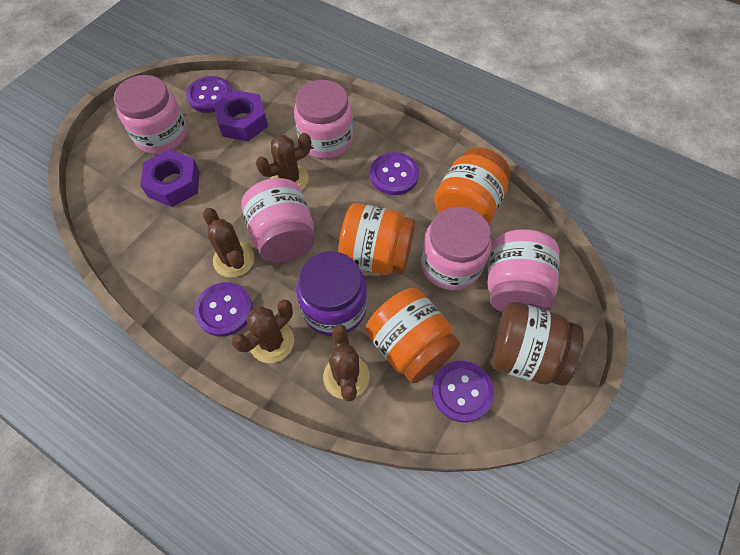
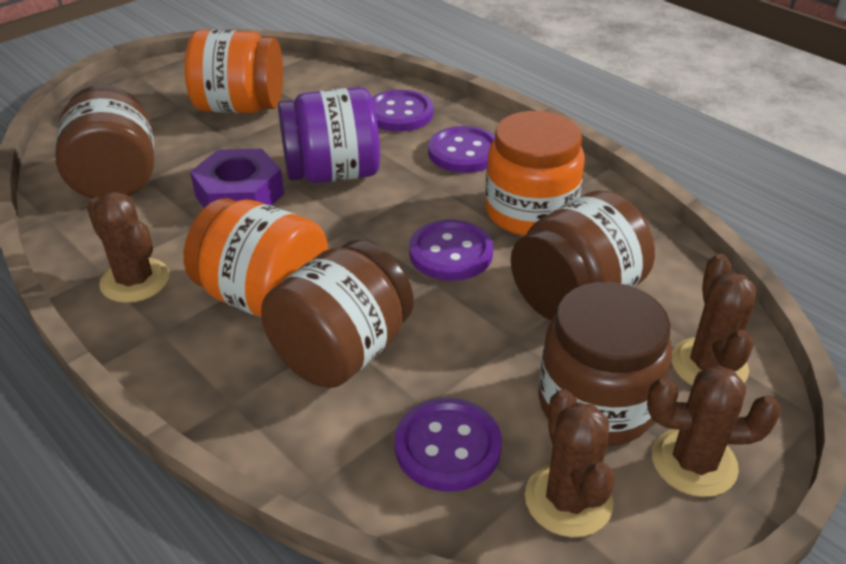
brown jar: 1 -> 4
pink jar: 5 -> 0
purple nut: 2 -> 1

